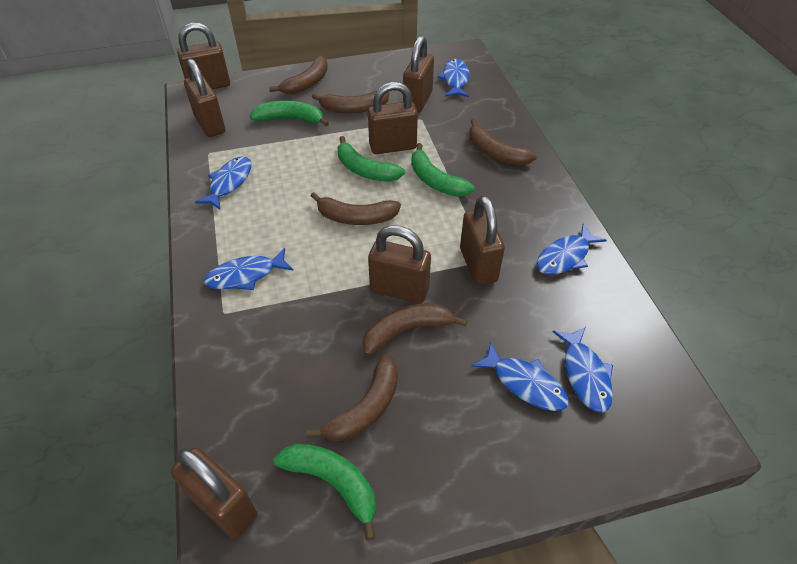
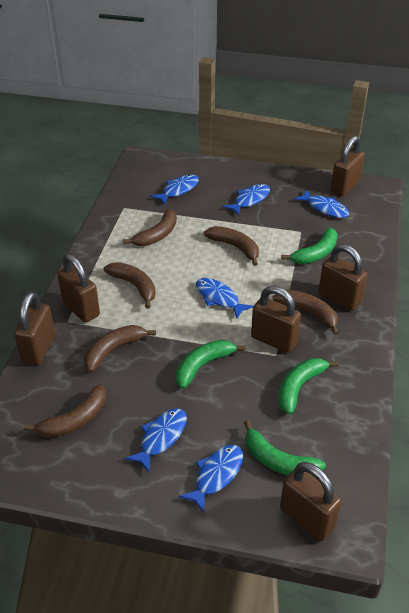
brown padlock: 7 -> 6

